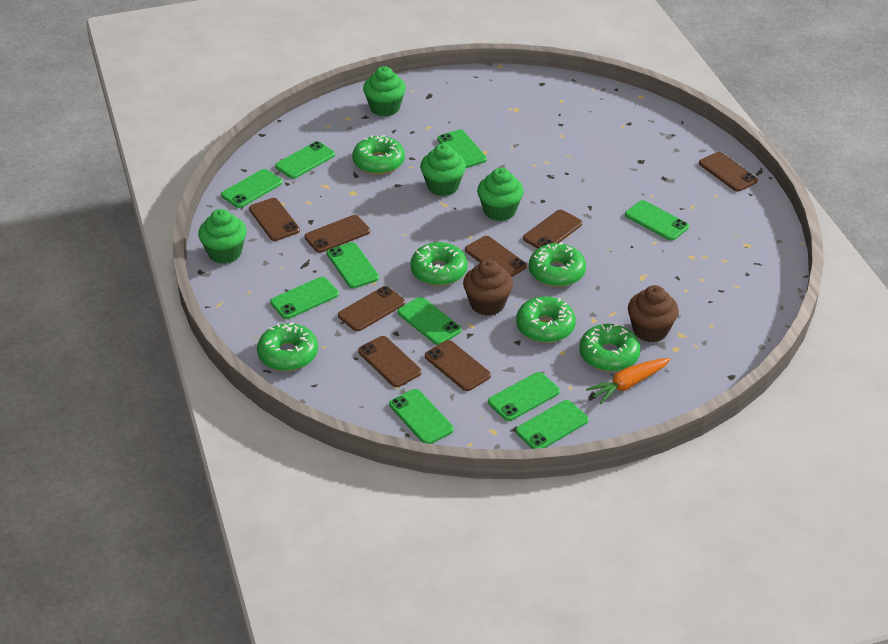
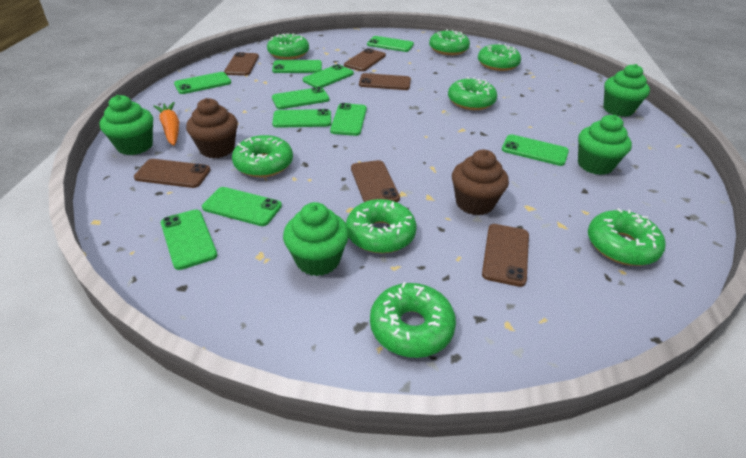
brown phone: 8 -> 6
green donut: 6 -> 8

